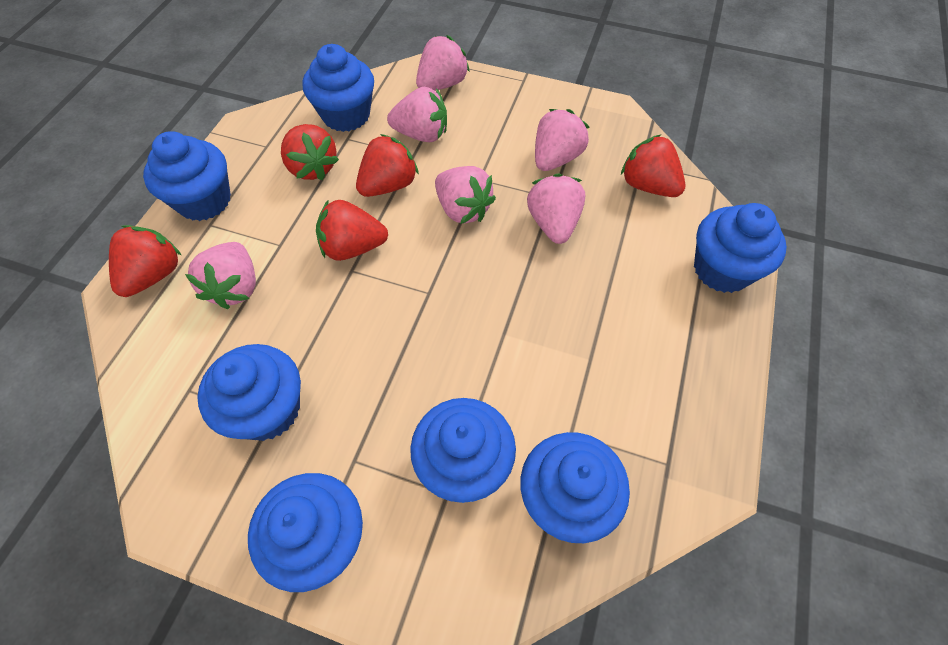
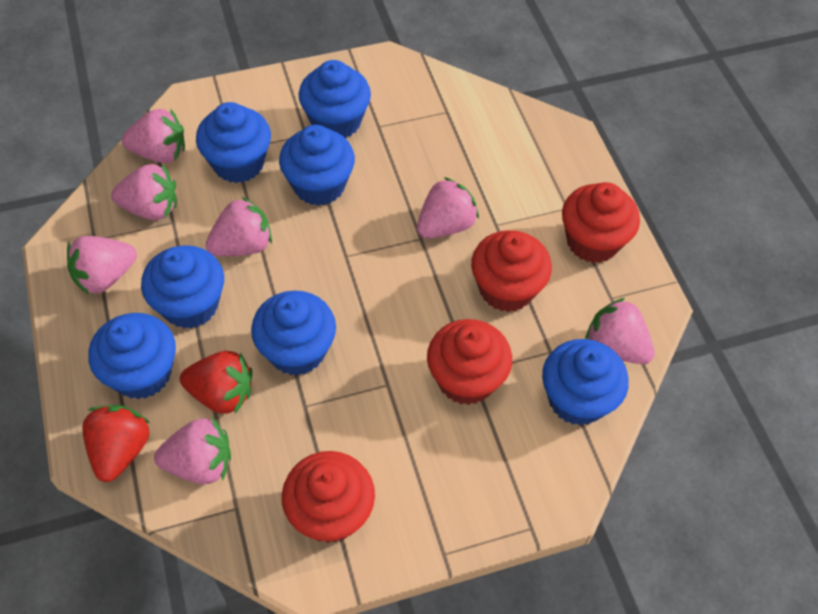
pink strawberry: 6 -> 7
red cupcake: 0 -> 4
red strawberry: 5 -> 2

